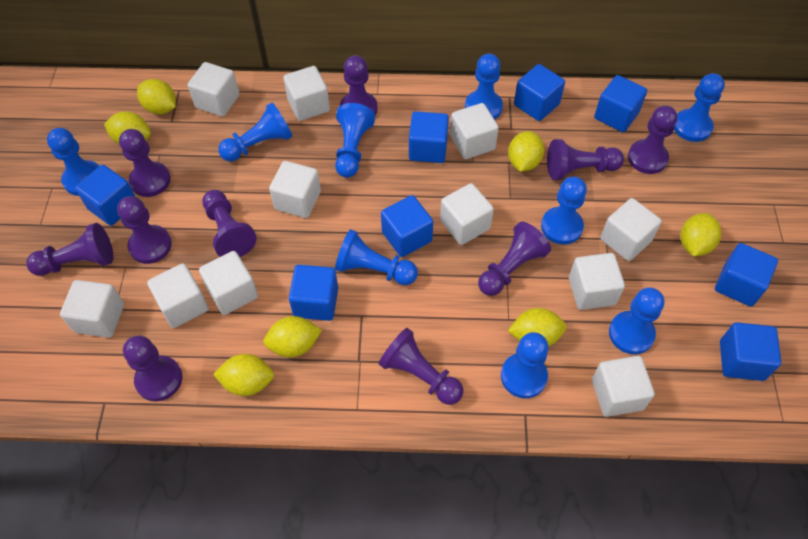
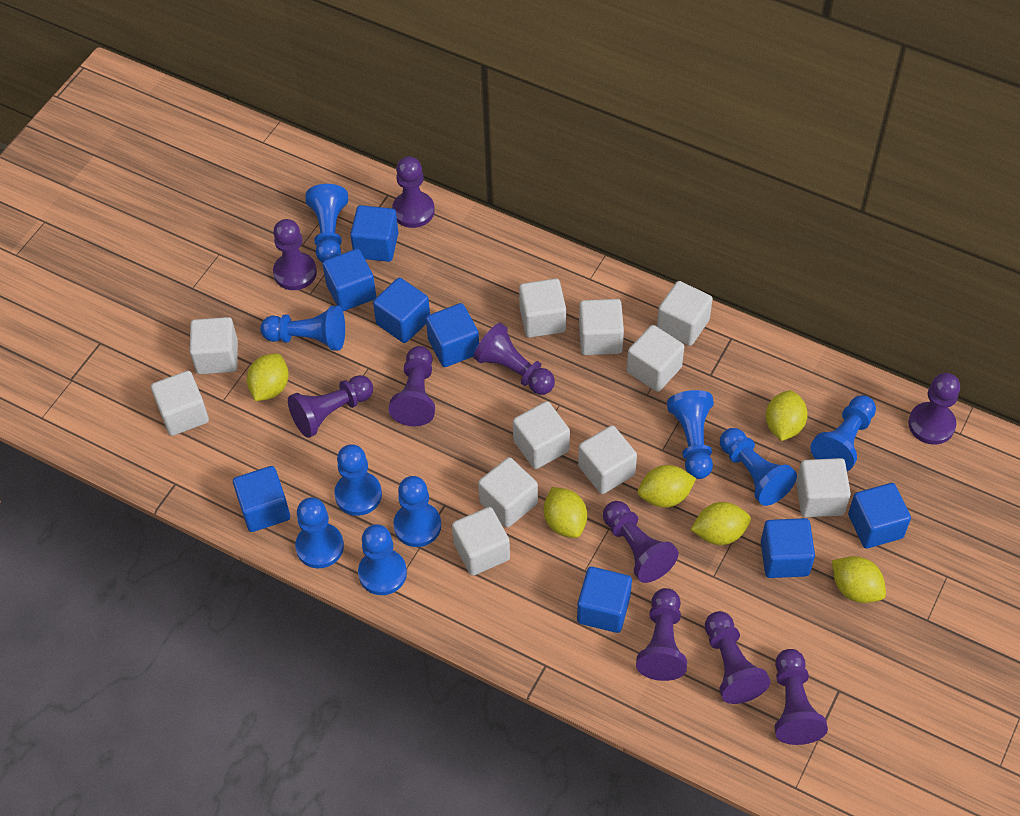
yellow lemon: 7 -> 6

